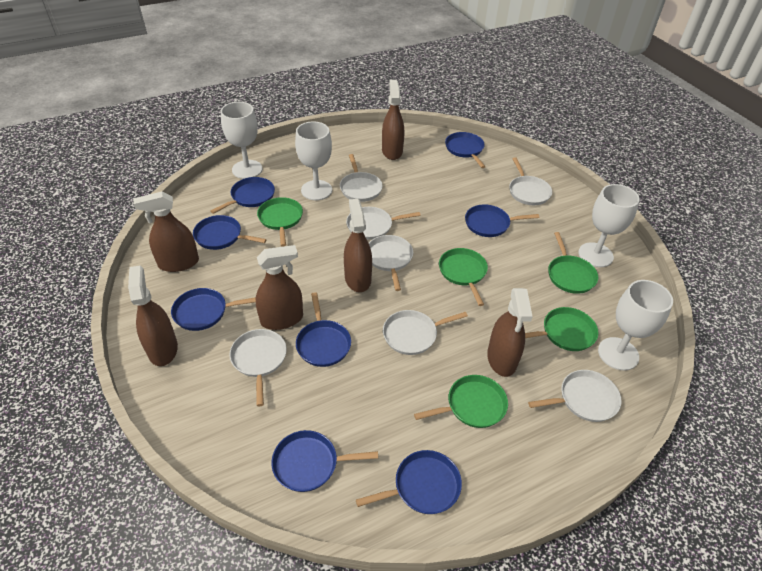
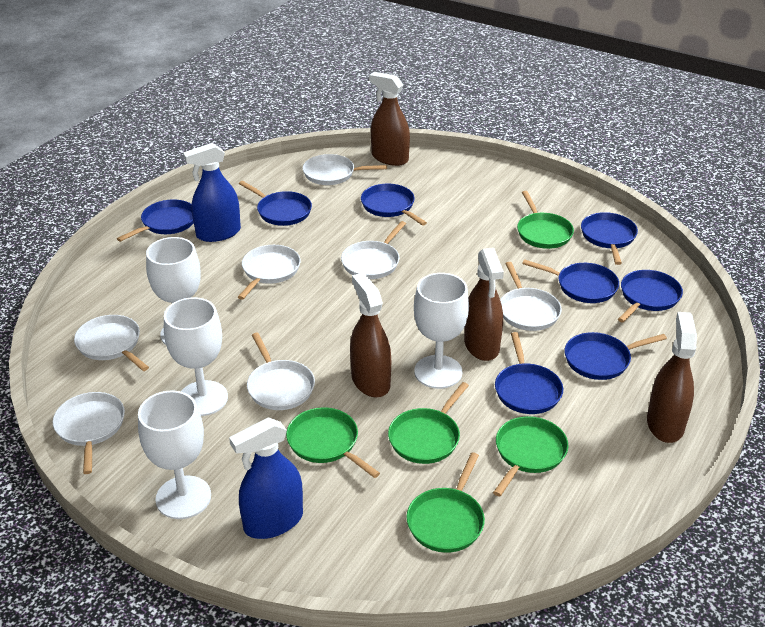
blue spray bottle: 0 -> 2
brown spray bottle: 6 -> 4

